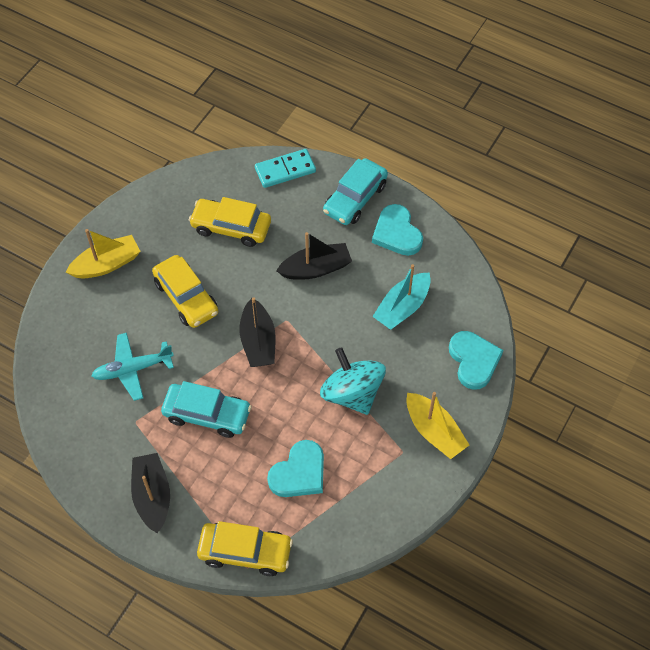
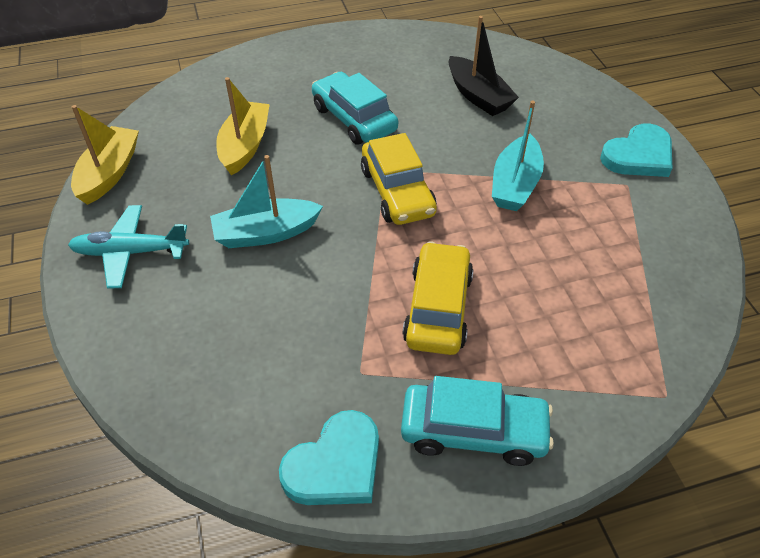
black boat: 3 -> 1
turquoise boat: 1 -> 2
turquoise domino: 1 -> 0
turquoise heart: 3 -> 2
turquoise spinning top: 1 -> 0
yellow car: 3 -> 2

